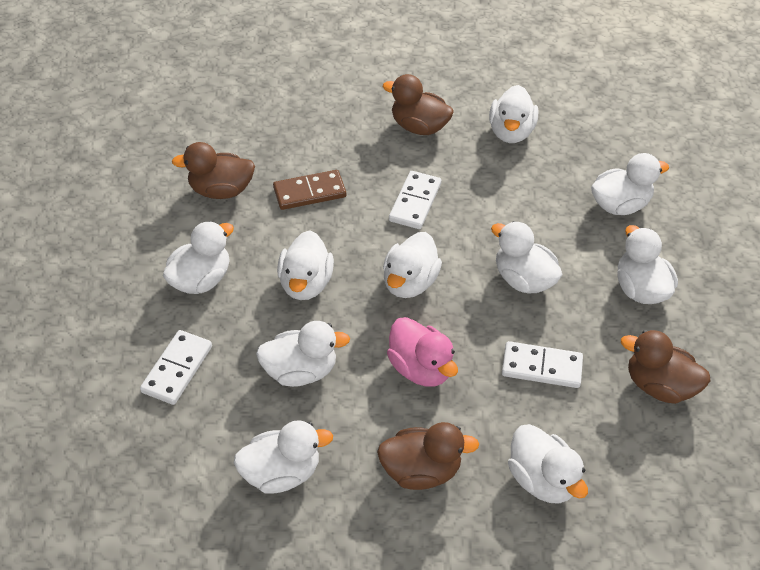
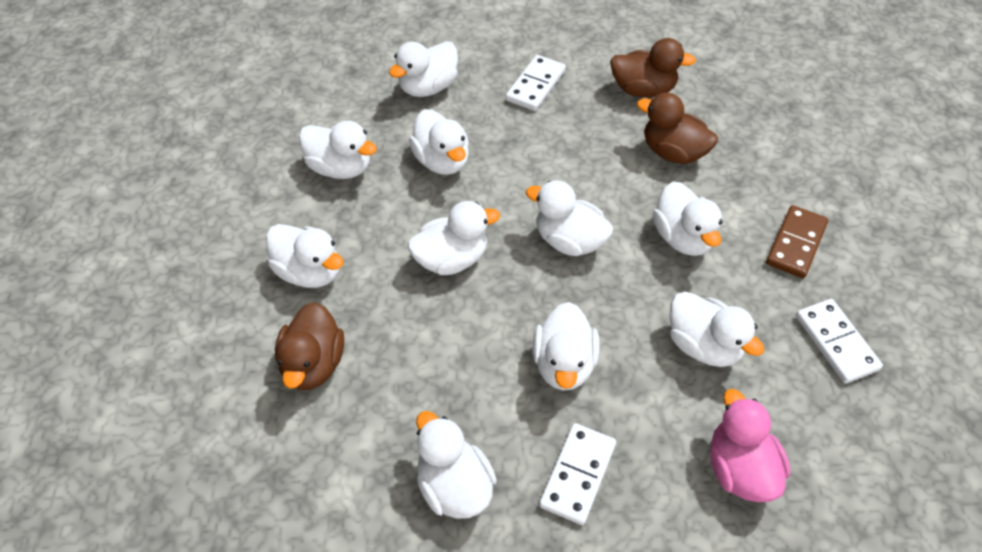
brown duck: 4 -> 3

